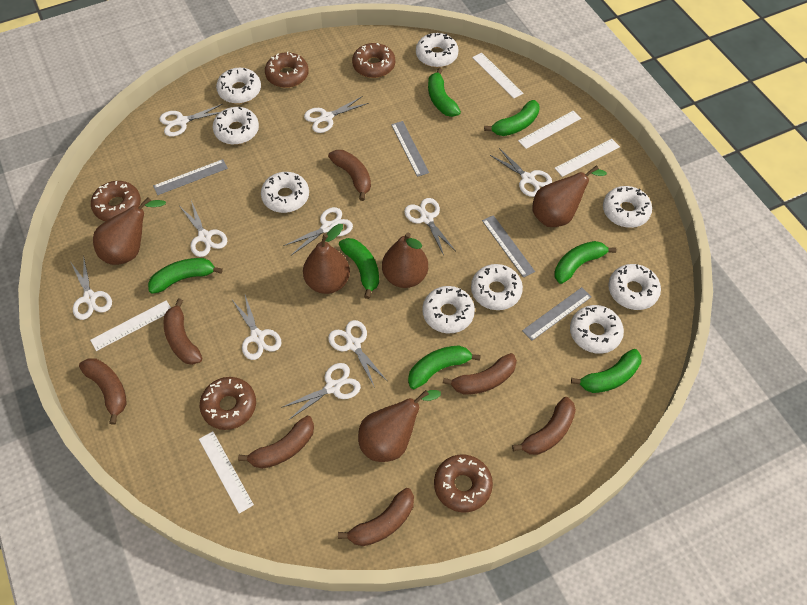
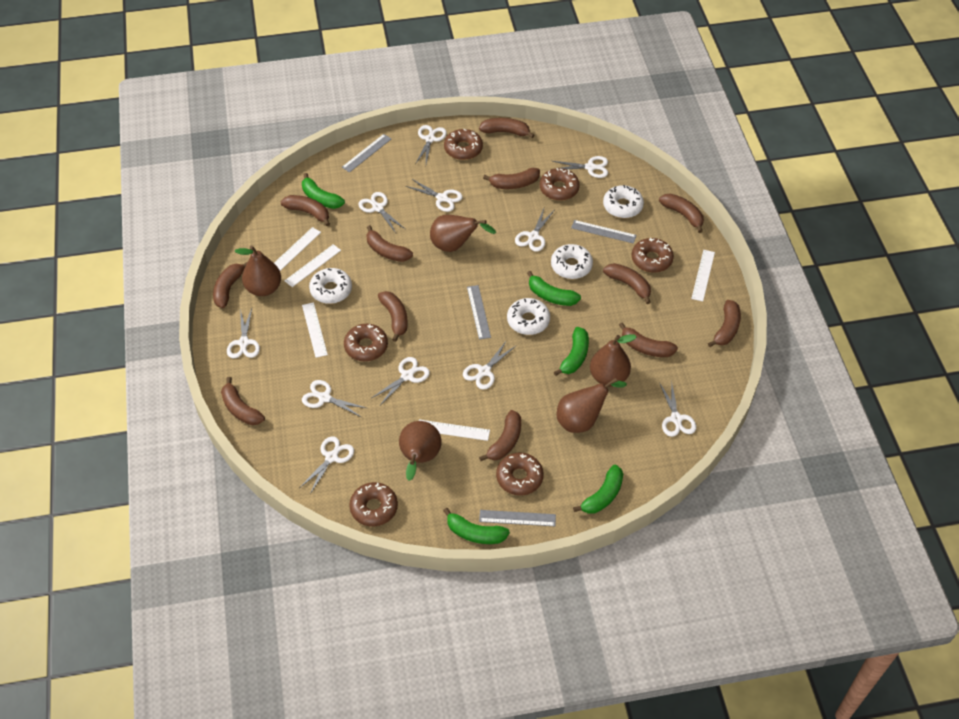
brown banana: 7 -> 12
brown donut: 5 -> 6
green banana: 7 -> 5
white donut: 9 -> 4
white scissors: 10 -> 11

